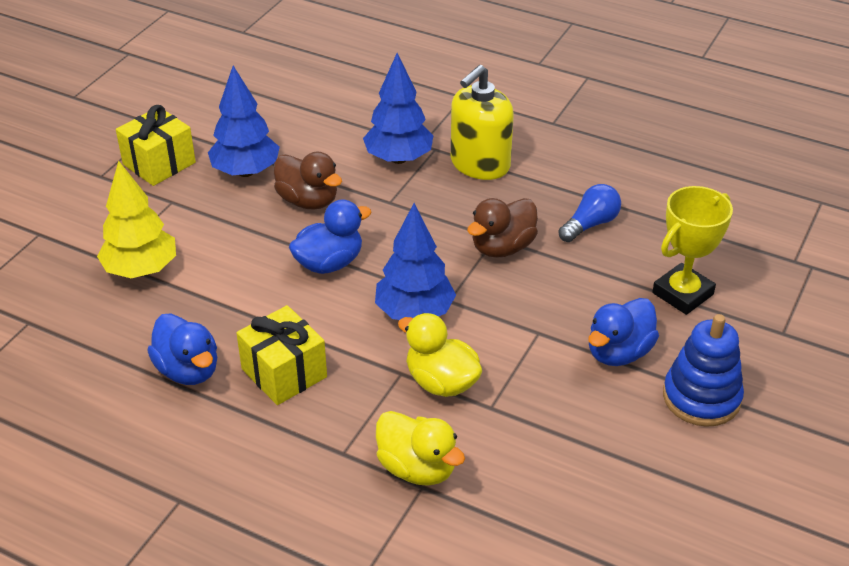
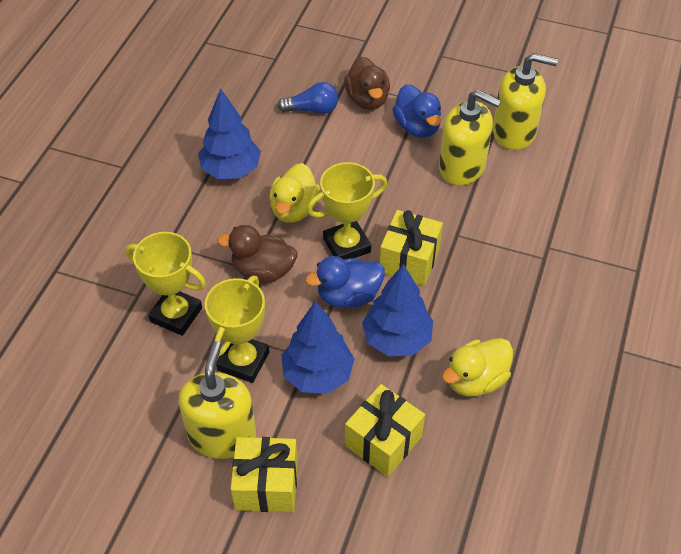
blue duck: 3 -> 2
blue stacking toy: 1 -> 0
yellow gift: 2 -> 3
yellow soap dispenser: 1 -> 3
yellow tree: 1 -> 0
yellow trophy: 1 -> 3

